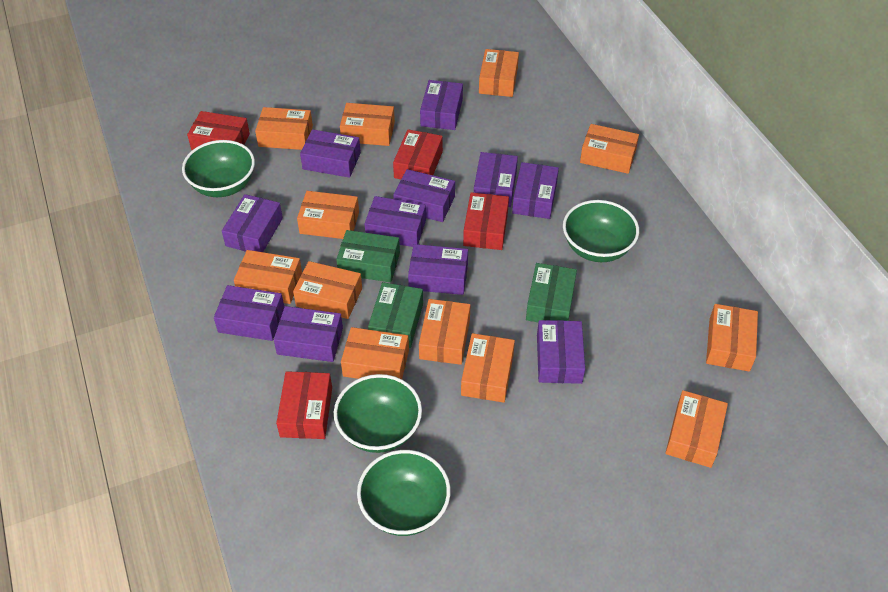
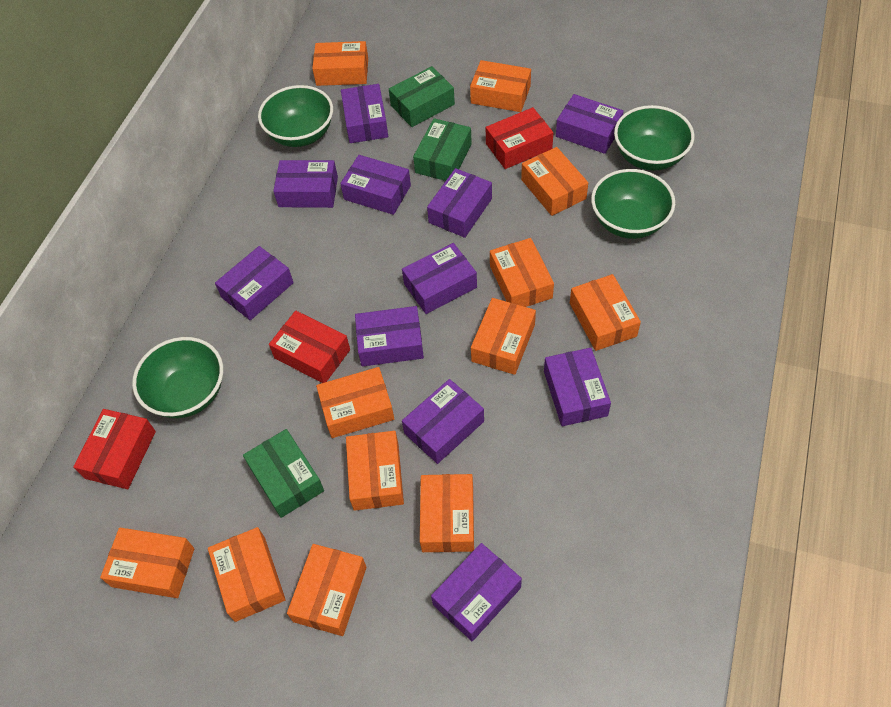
red box: 4 -> 3

